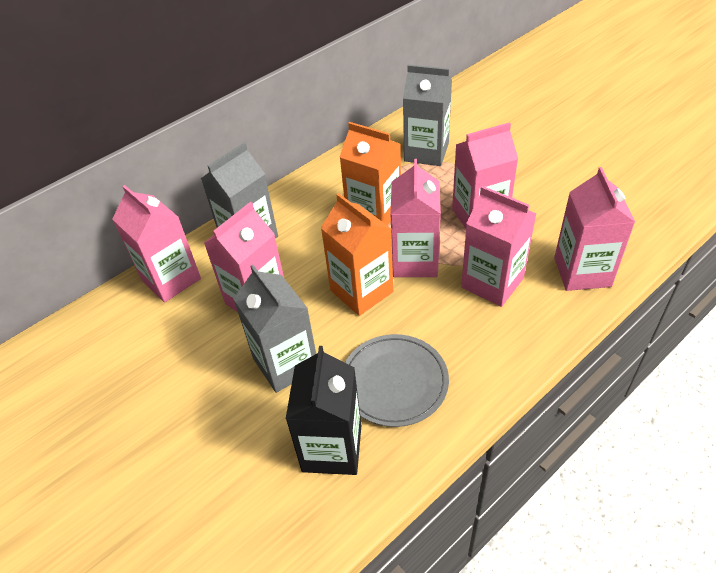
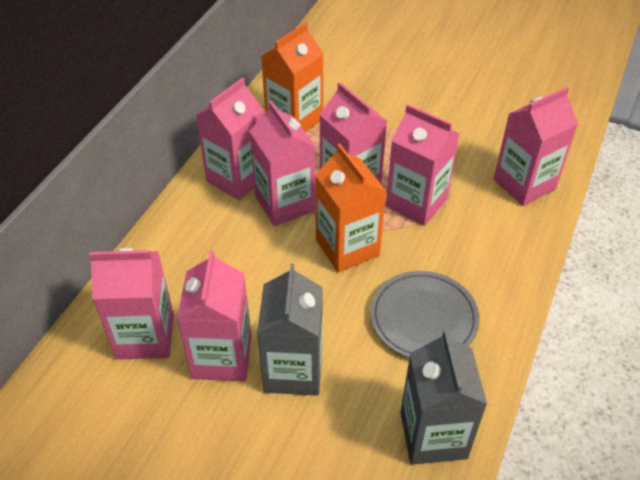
black carton: 1 -> 0
grey carton: 3 -> 2
pink carton: 6 -> 7

